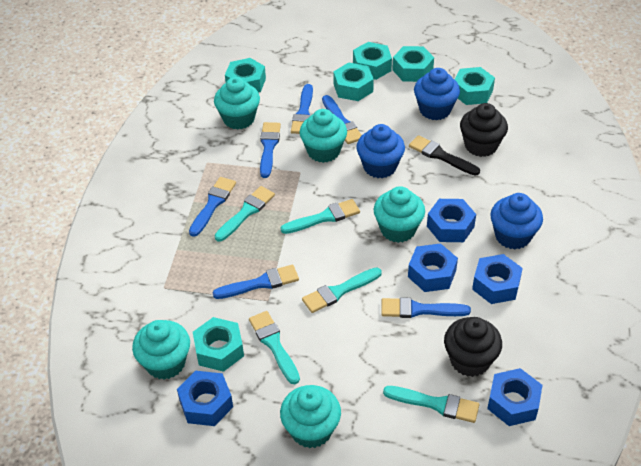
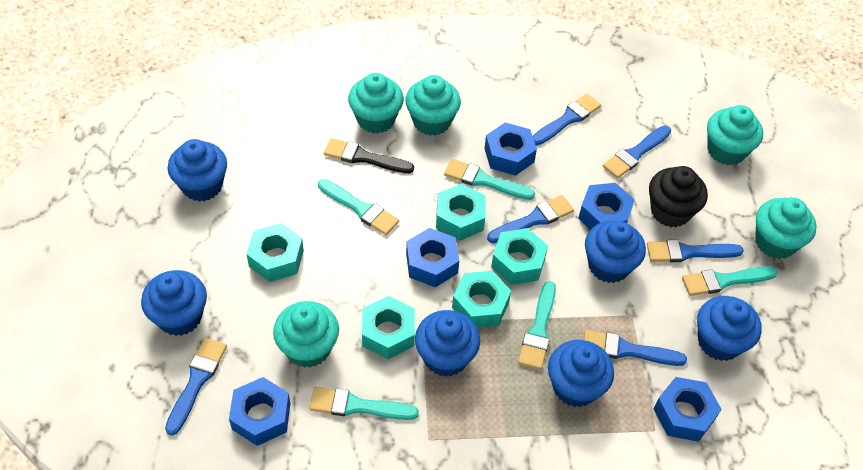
black cupcake: 2 -> 1
blue cupcake: 3 -> 6
turquoise nut: 6 -> 5

